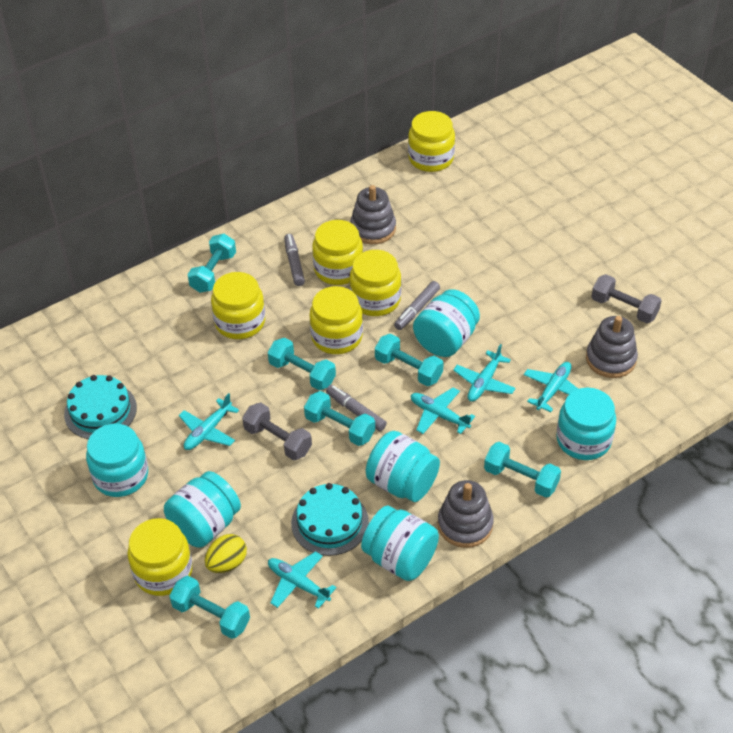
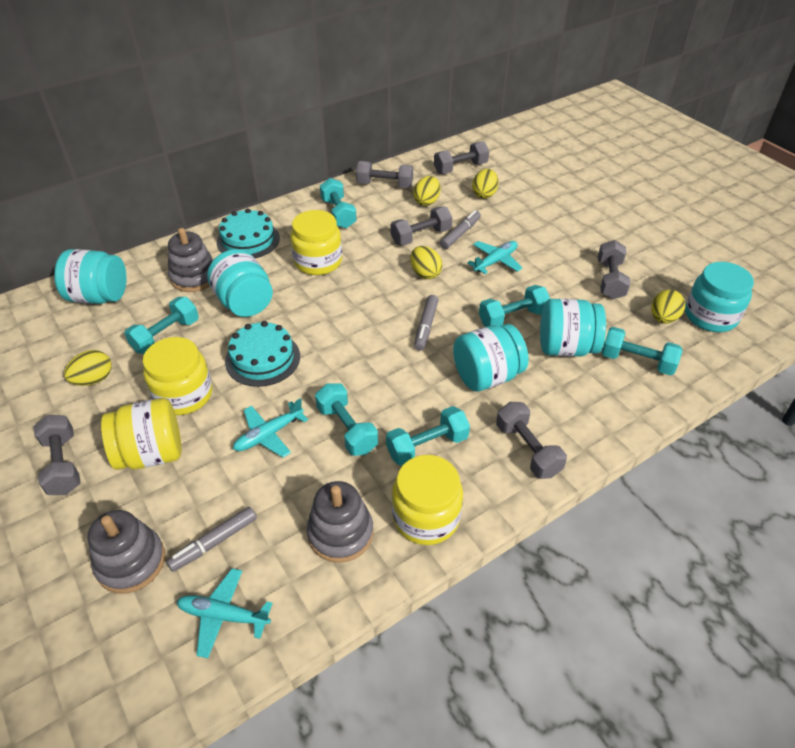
grey dumbbell: 2 -> 6
turquoise jar: 6 -> 5
turquoise plane: 5 -> 3
yellow egg: 1 -> 5
yellow jar: 6 -> 4

